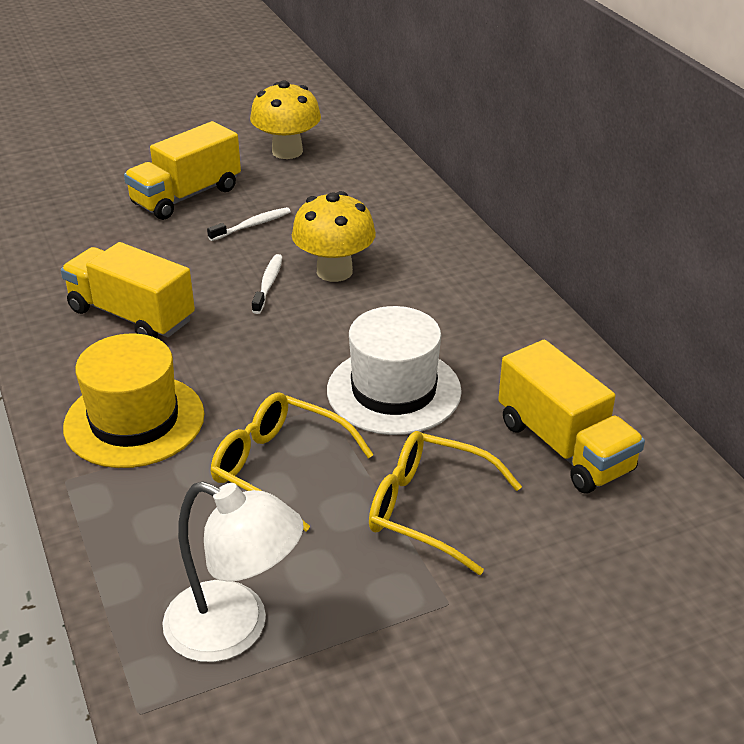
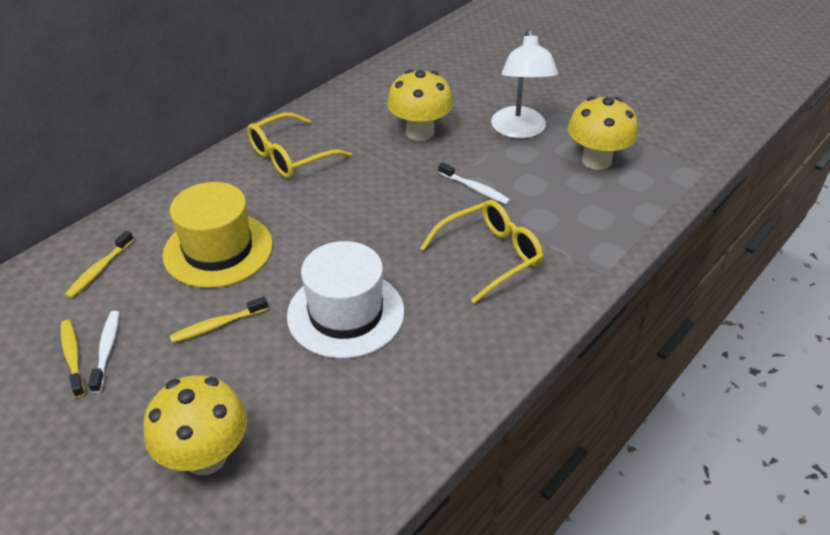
yellow mushroom: 2 -> 3
yellow toothbrush: 0 -> 3
yellow truck: 3 -> 0

